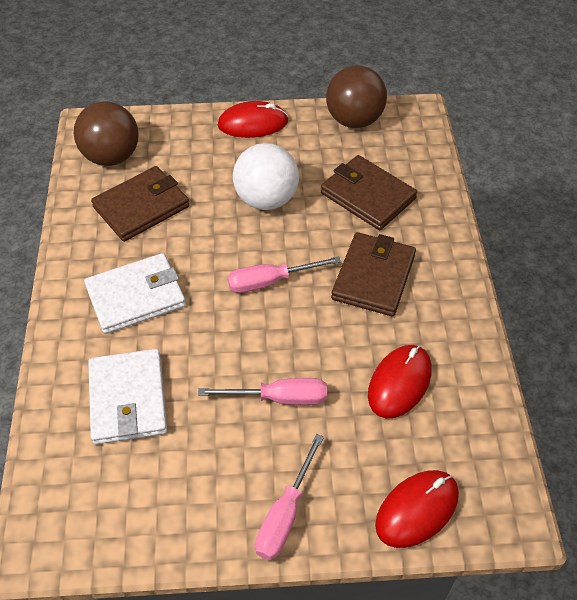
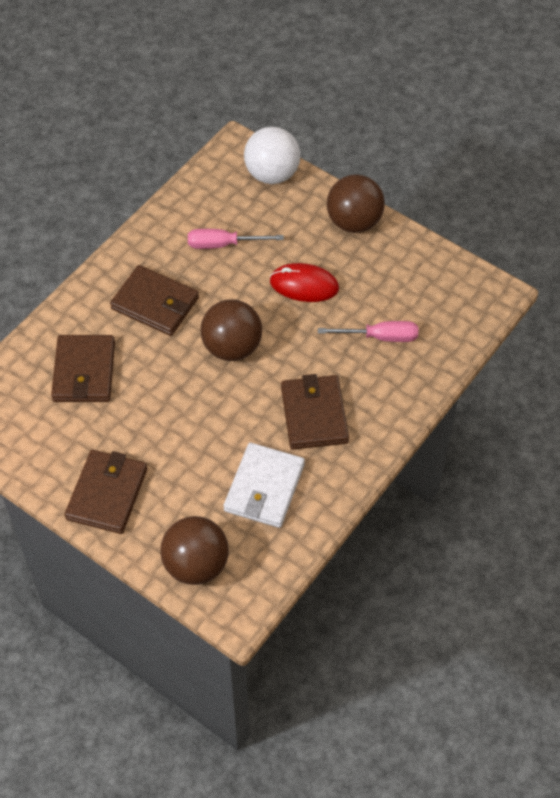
brown ball: 2 -> 3
brown wallet: 3 -> 4
pink screwdriver: 3 -> 2
red mouse: 3 -> 1
white wallet: 2 -> 1

